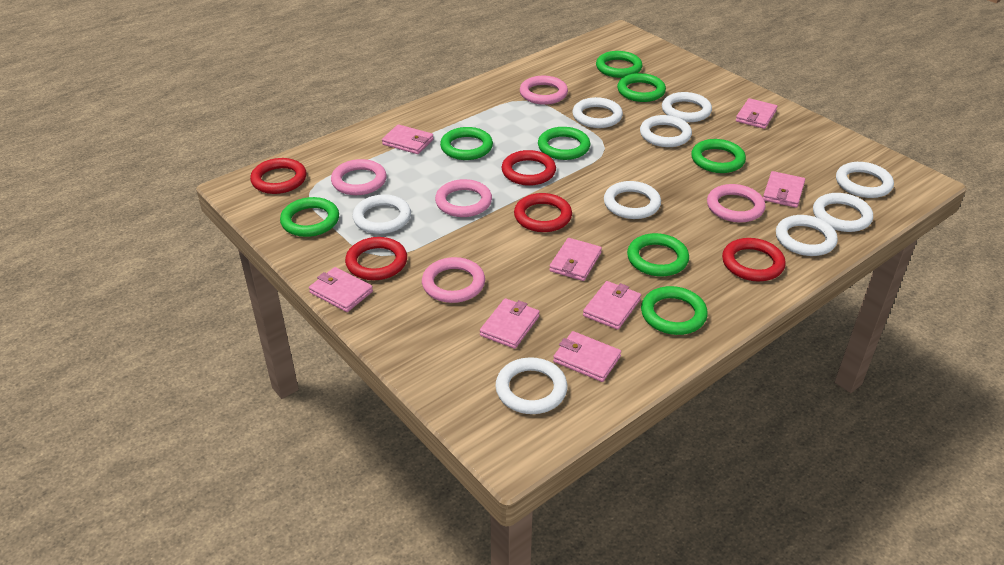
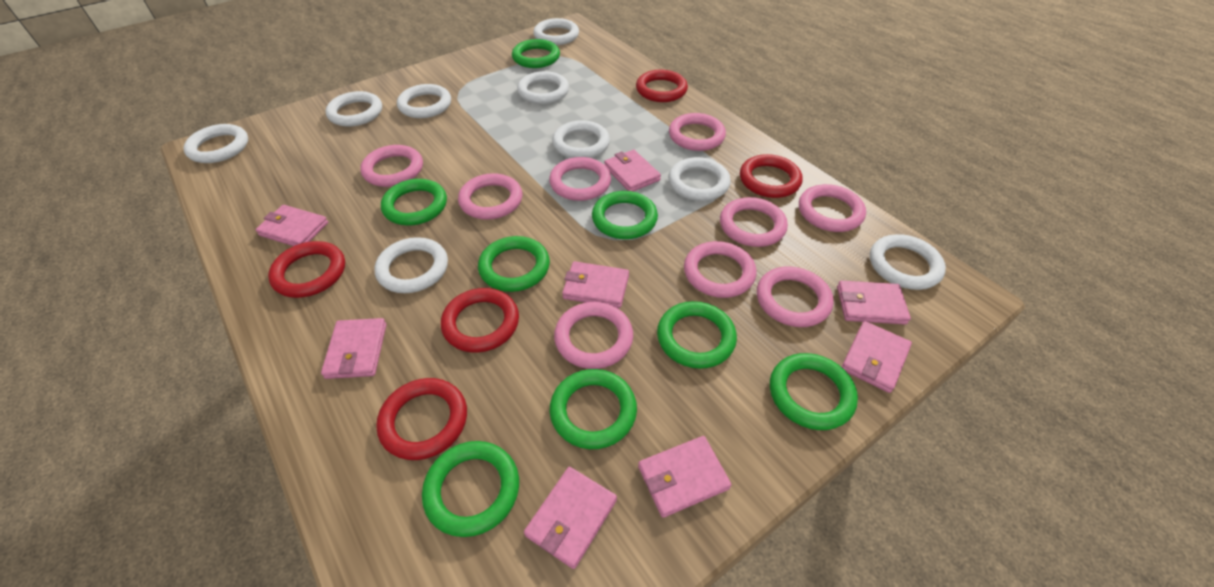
pink ring: 5 -> 9

